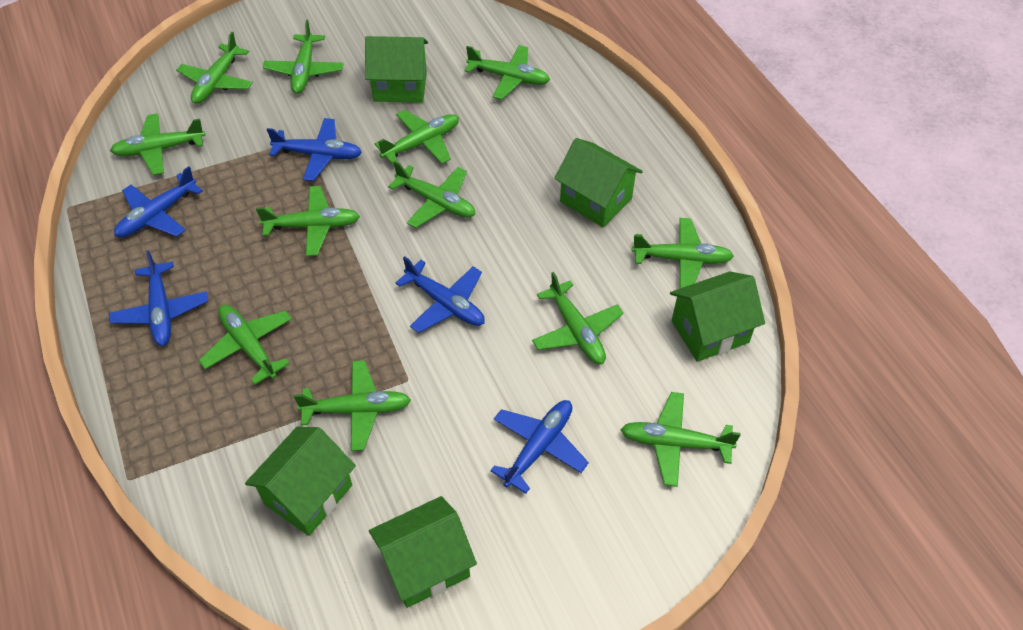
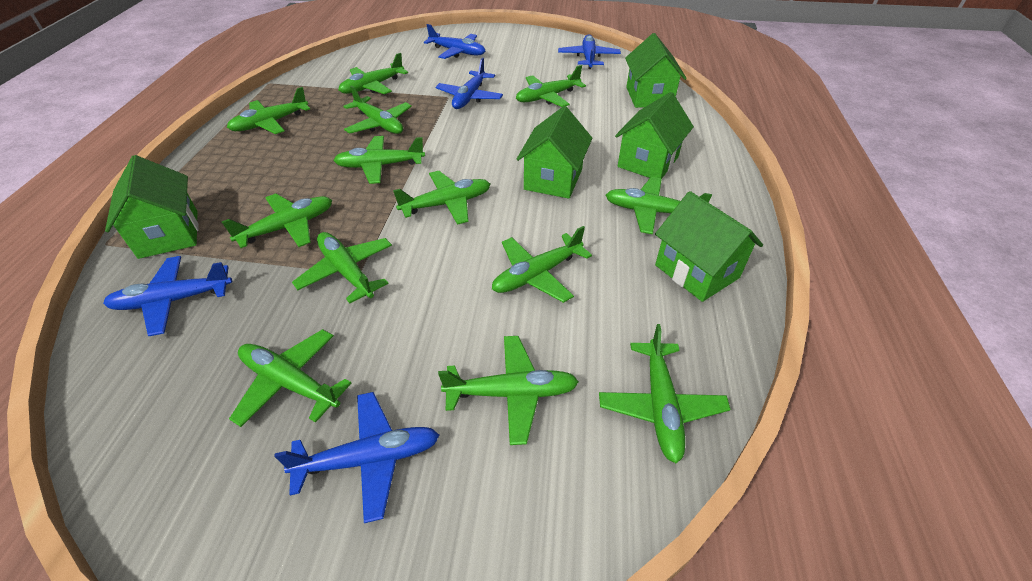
green plane: 12 -> 13

